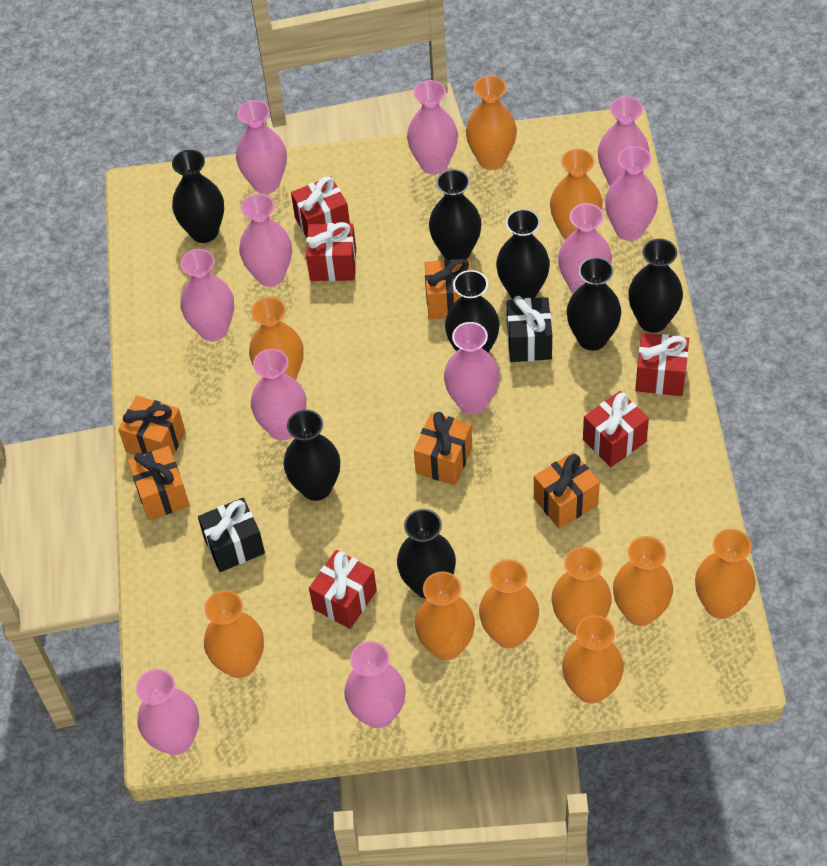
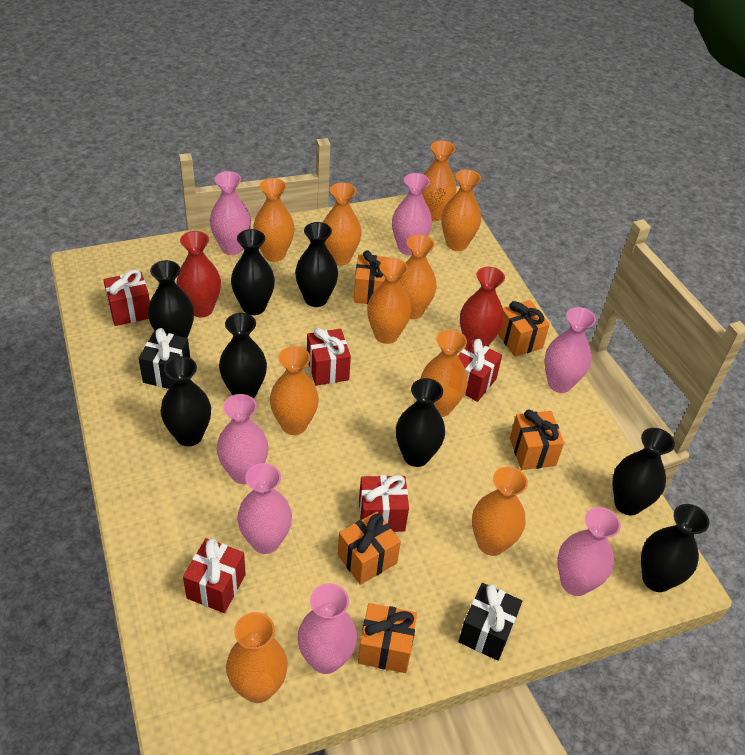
pink vase: 11 -> 7
red vase: 0 -> 2

